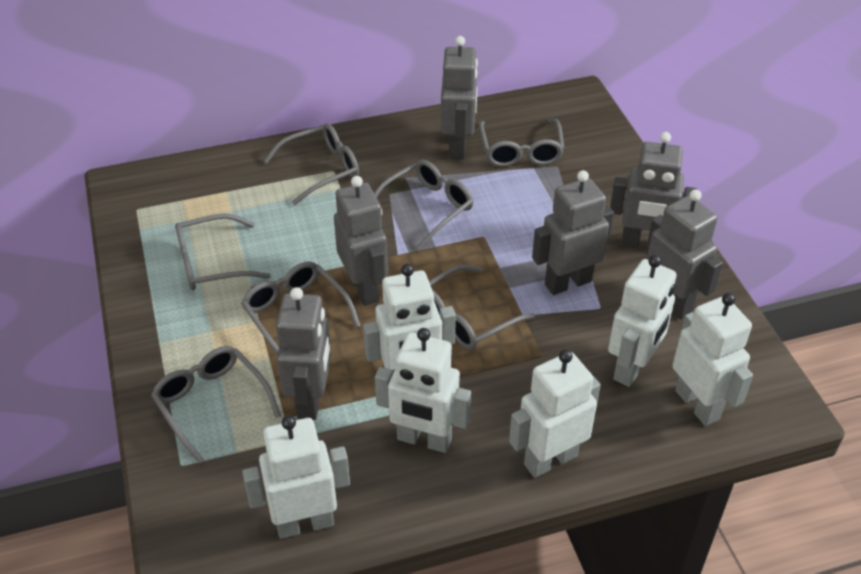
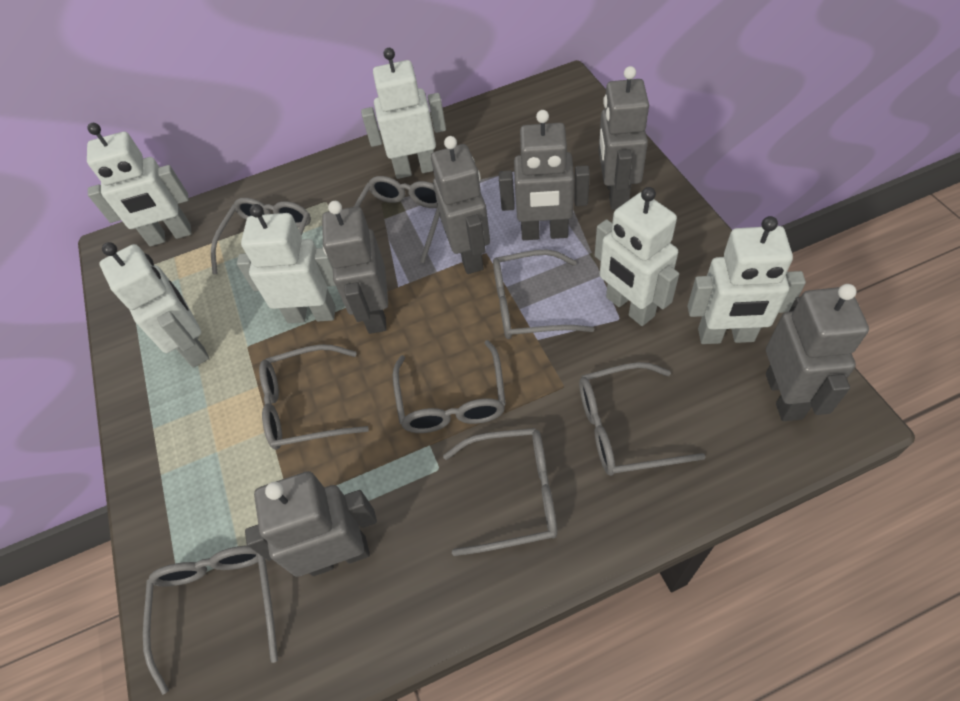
grey glasses: 7 -> 8

